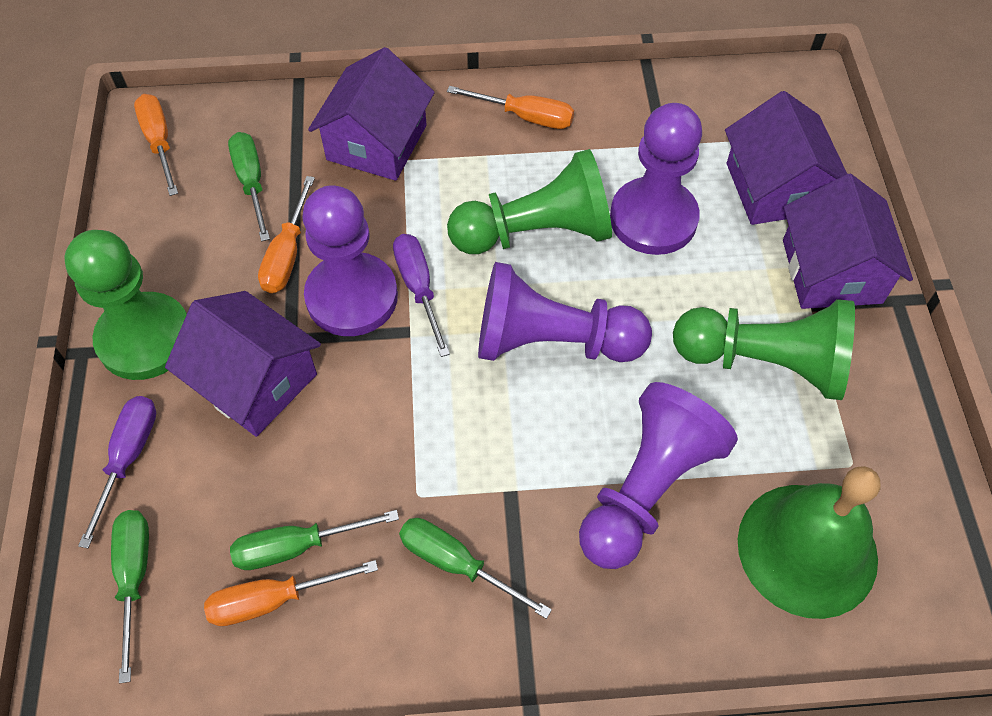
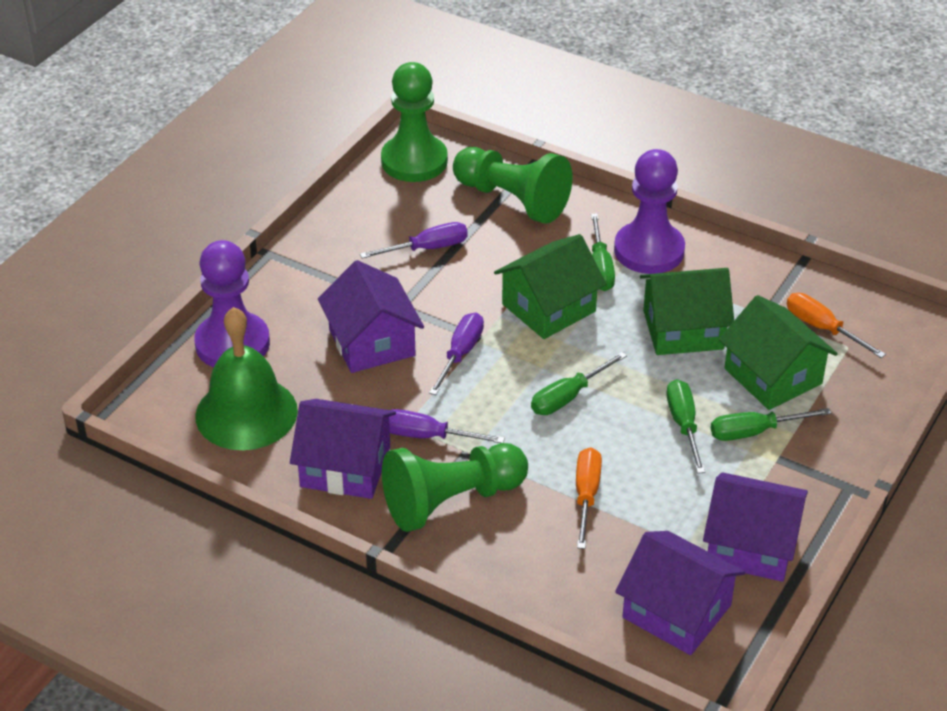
green house: 0 -> 3
orange screwdriver: 4 -> 2
purple pawn: 4 -> 2
purple screwdriver: 2 -> 3

